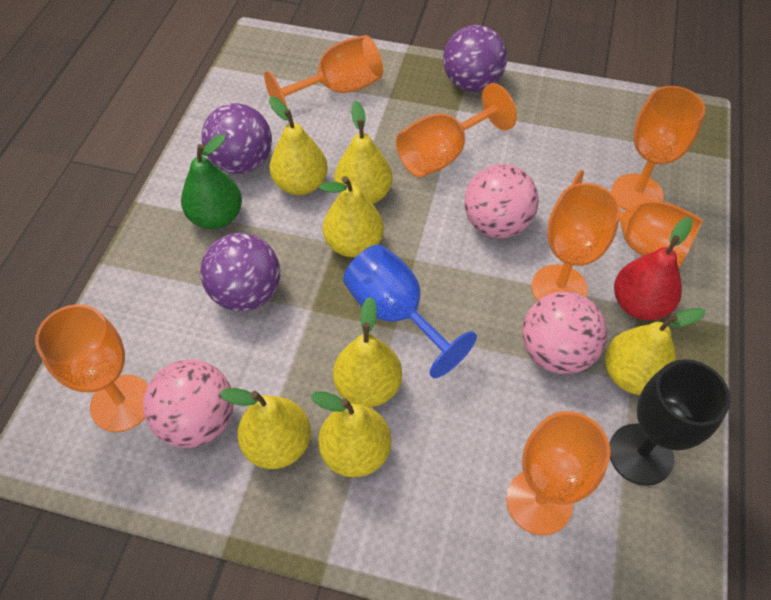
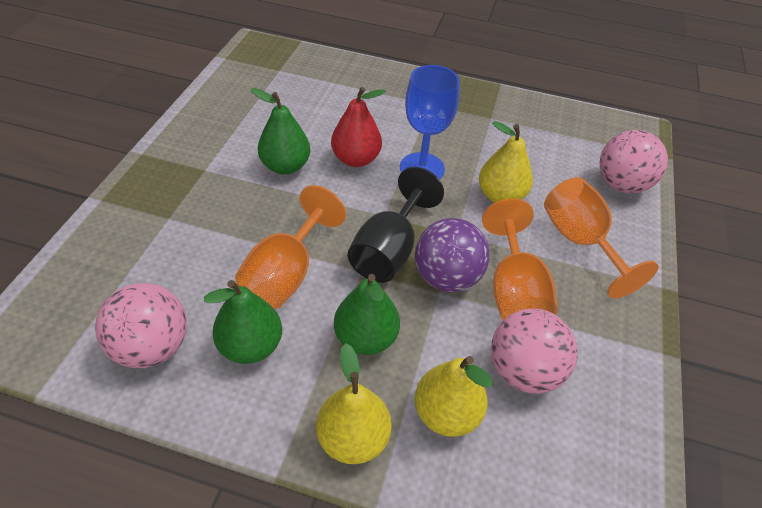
green pear: 1 -> 3
orange goblet: 7 -> 3
purple ball: 3 -> 1
yellow pear: 7 -> 3

